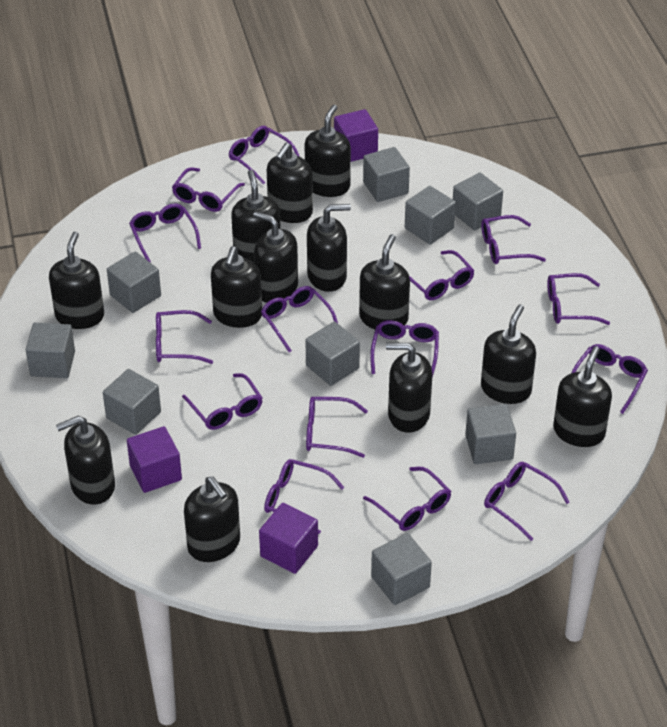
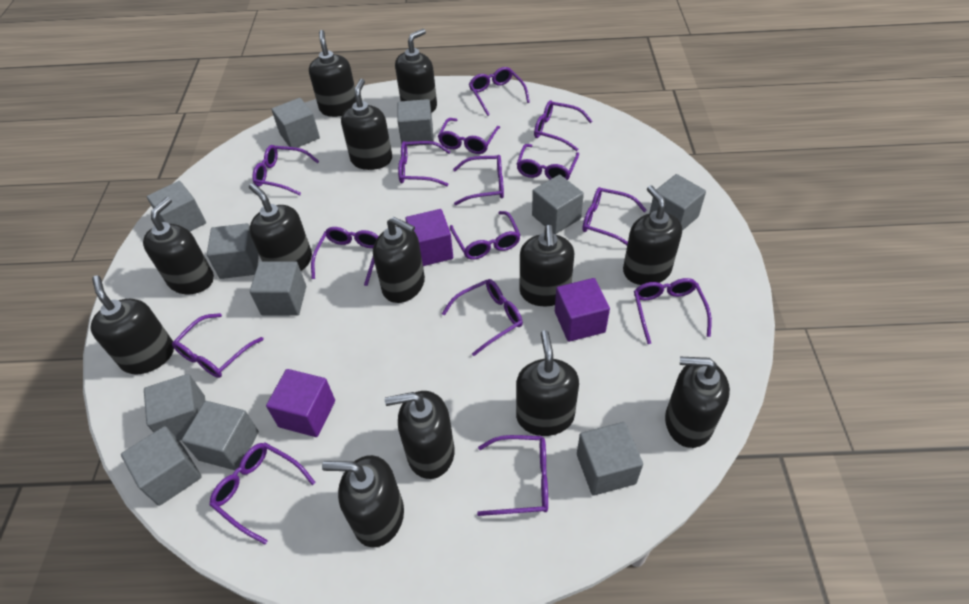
grey cube: 9 -> 11

